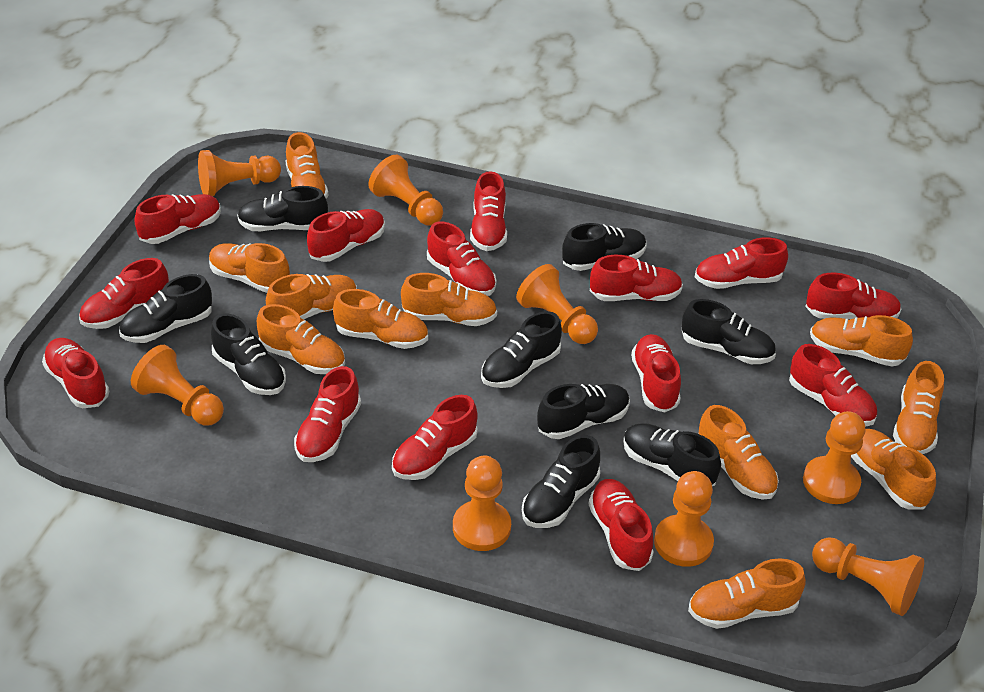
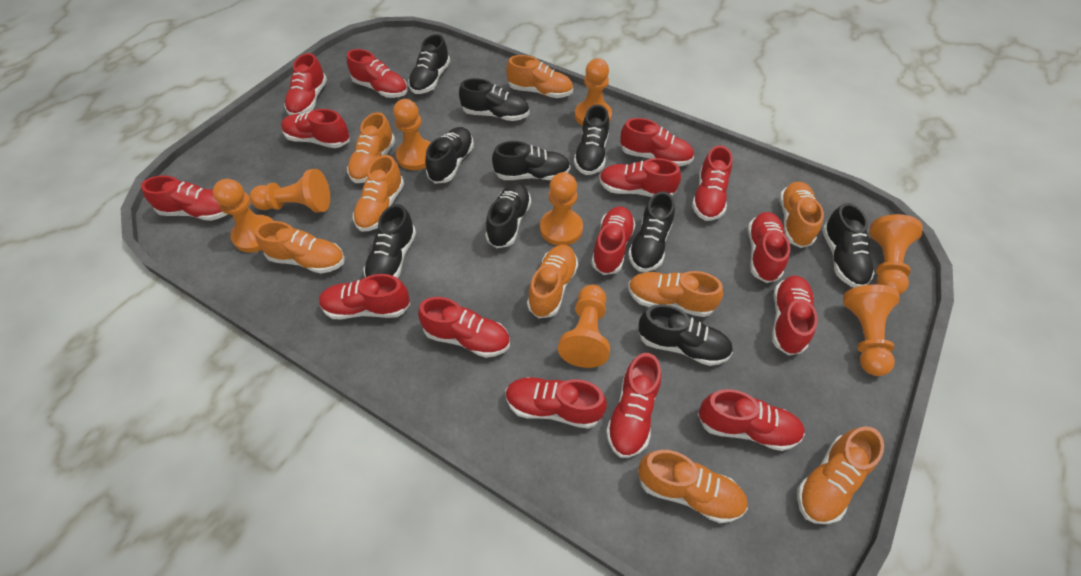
black shoe: 9 -> 10
orange shoe: 11 -> 9
red shoe: 14 -> 15

